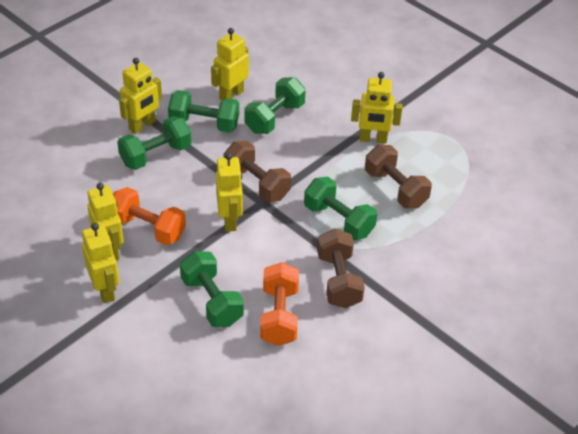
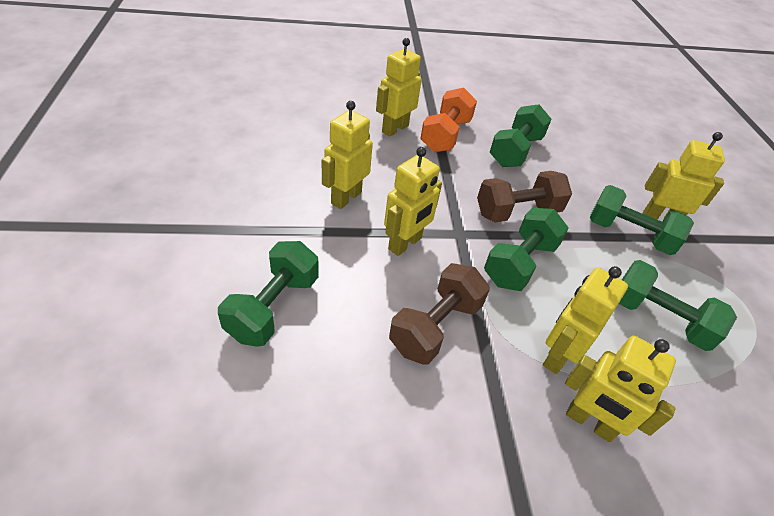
brown dumbbell: 3 -> 2
orange dumbbell: 2 -> 1

